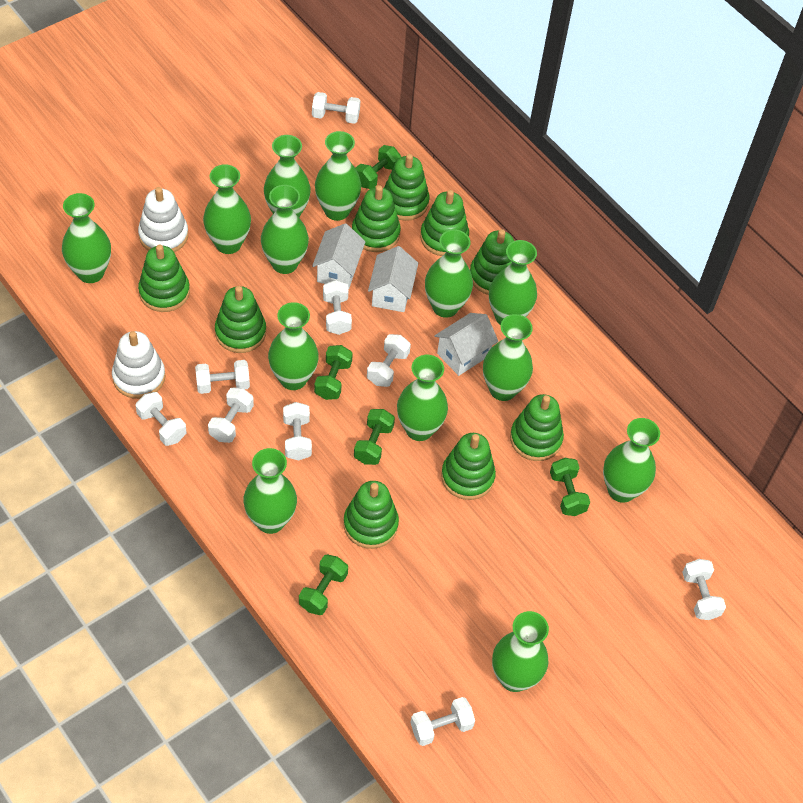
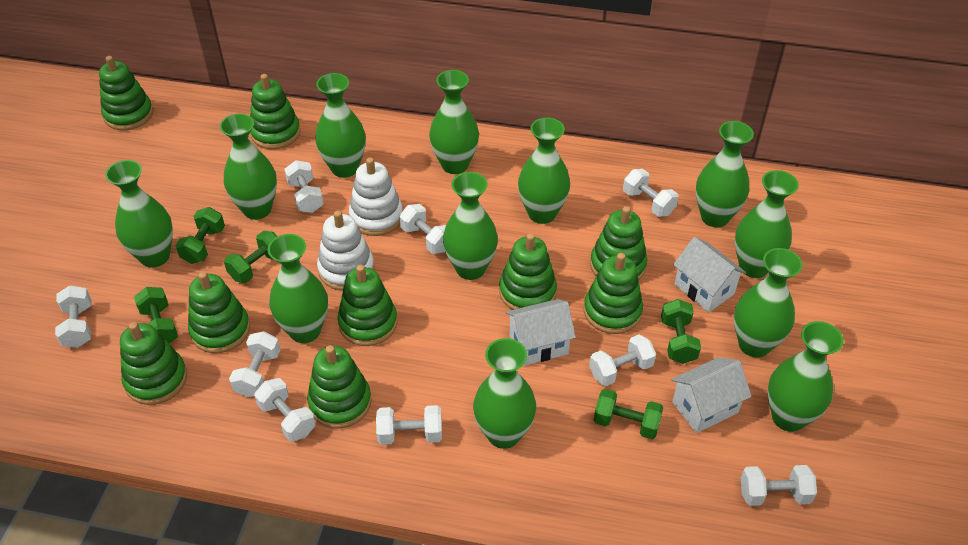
green vase: 13 -> 12

